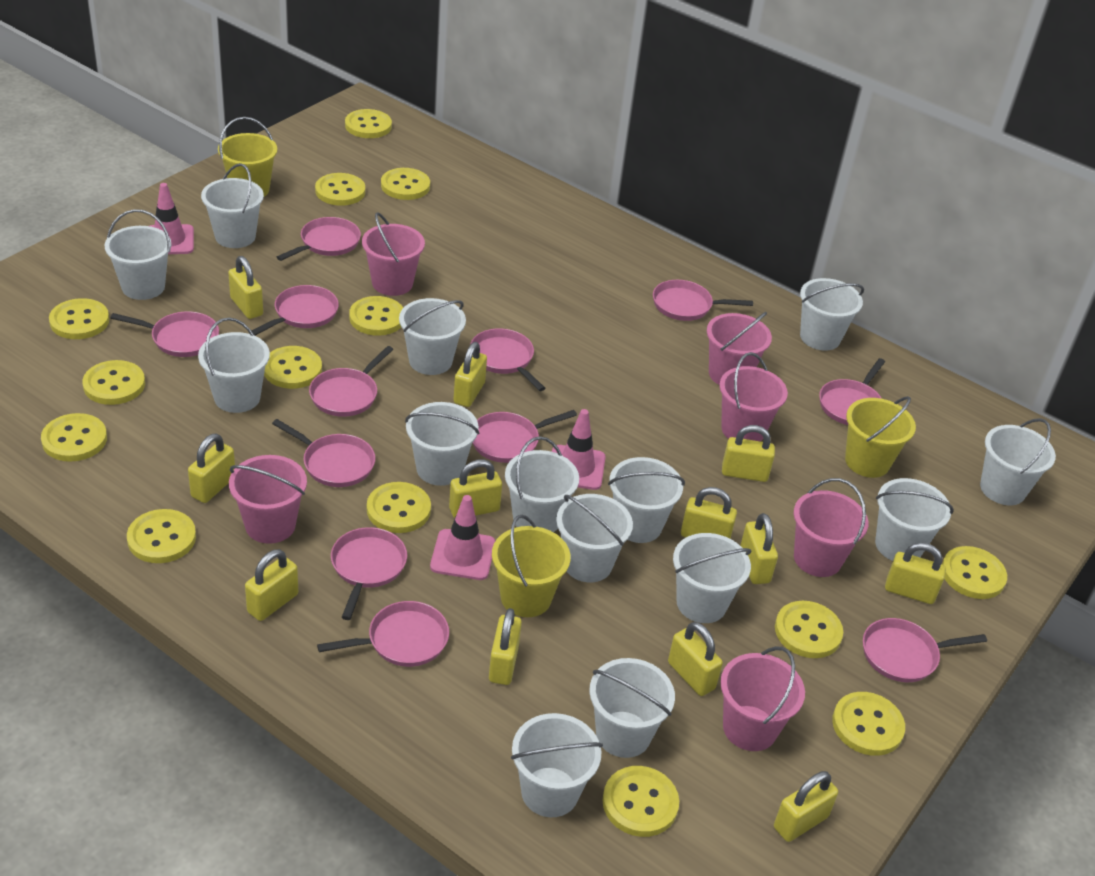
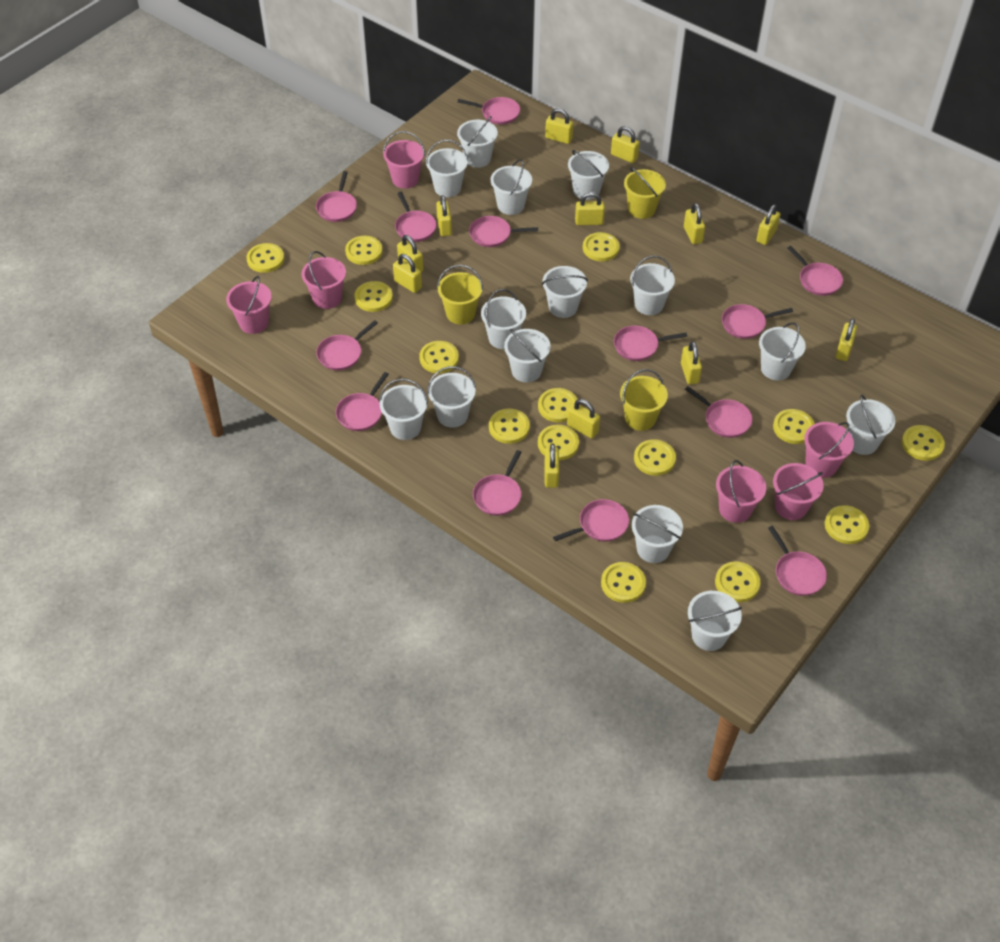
pink pan: 12 -> 13
pink traffic cone: 3 -> 0

